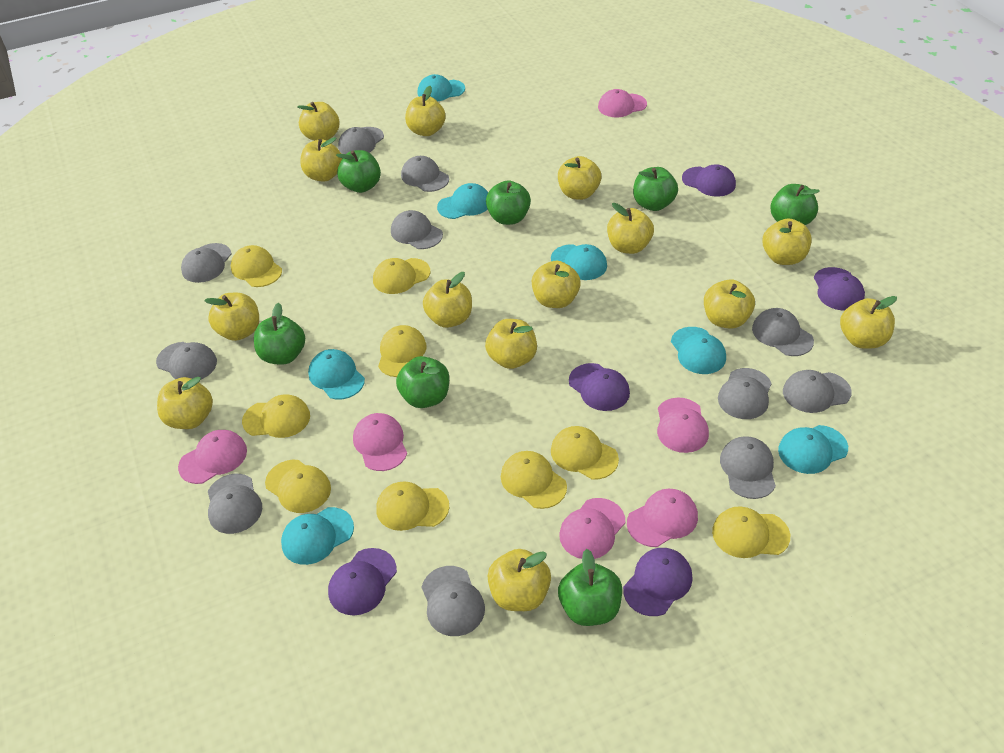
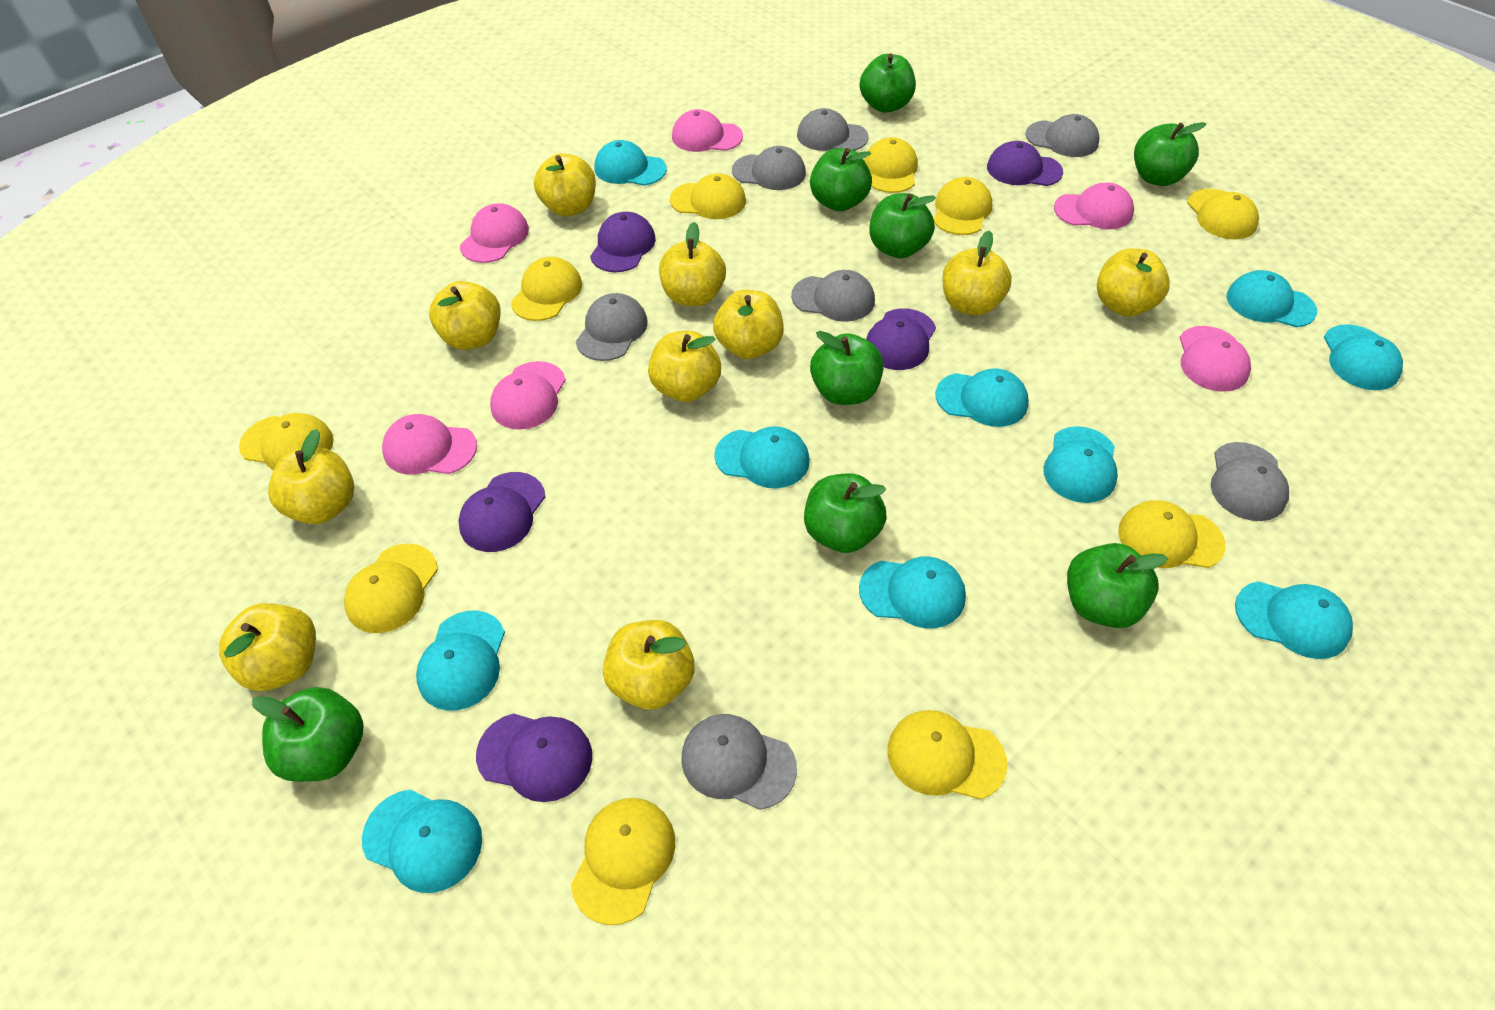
green apple: 7 -> 8
grey cap: 11 -> 7
turquoise cap: 7 -> 10
yellow apple: 14 -> 10
yellow cap: 9 -> 10

